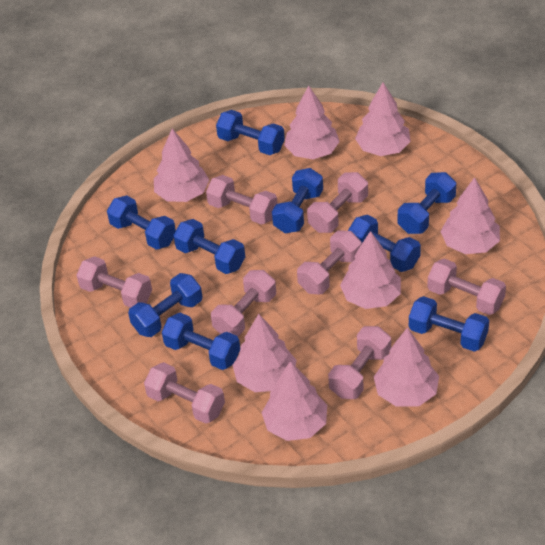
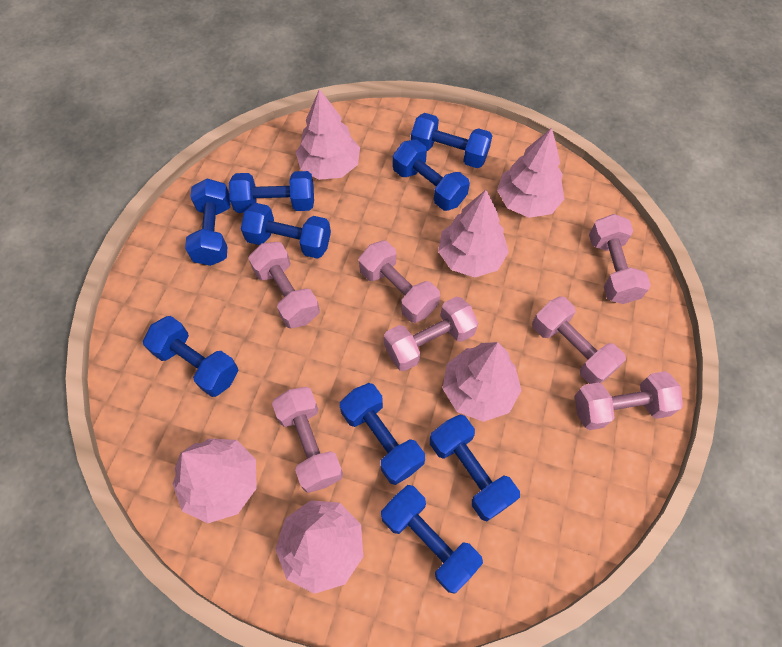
pink dumbbell: 8 -> 7
pink tree: 8 -> 6

